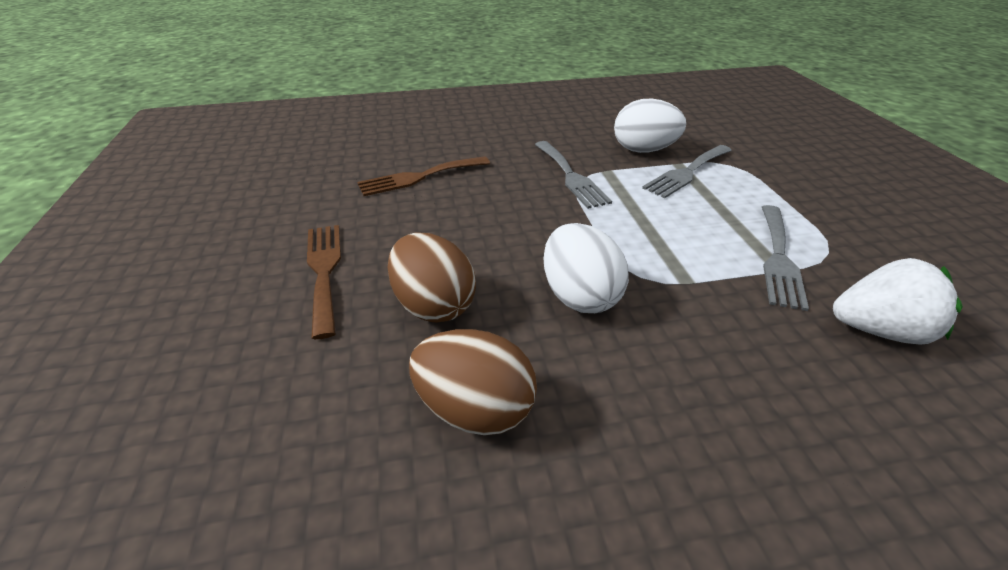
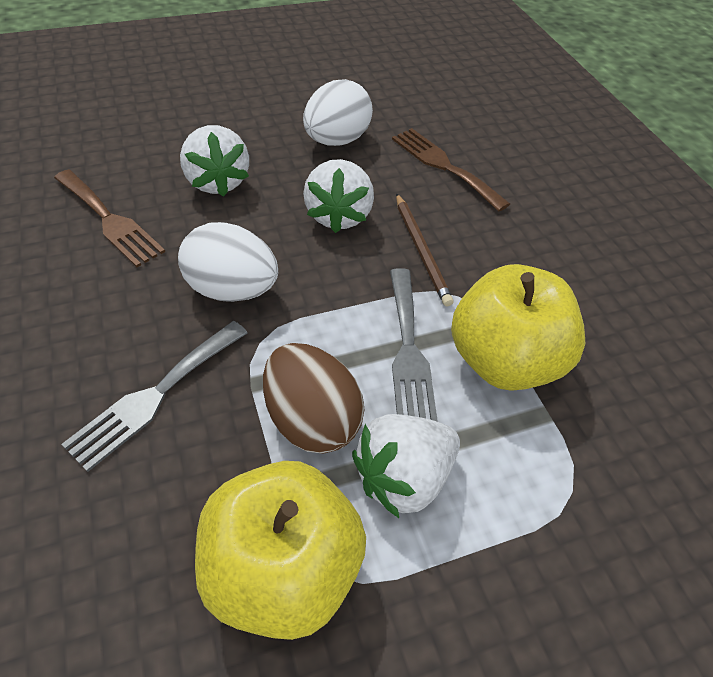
brown egg: 2 -> 1
brown pencil: 0 -> 1
grey fork: 3 -> 2
white strawberry: 1 -> 3
yellow apple: 0 -> 2

